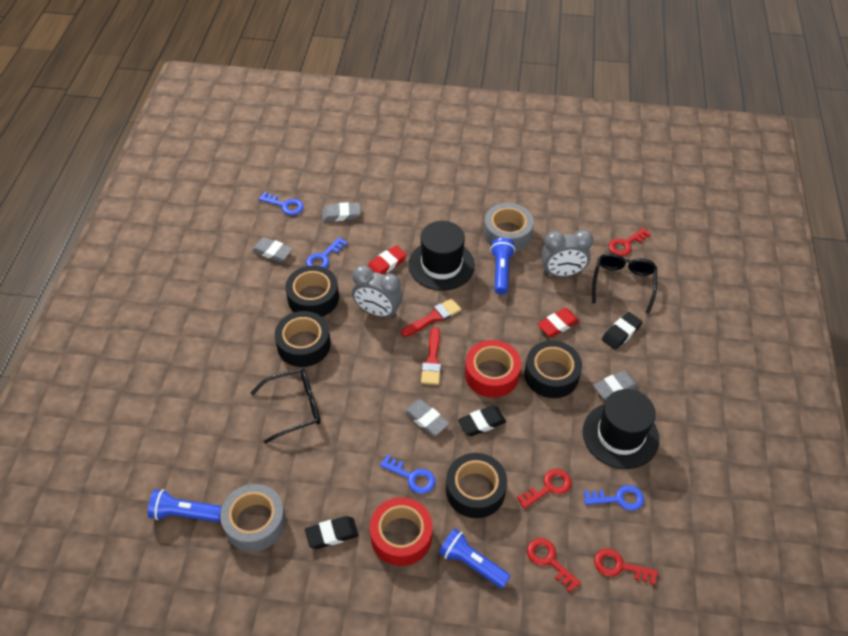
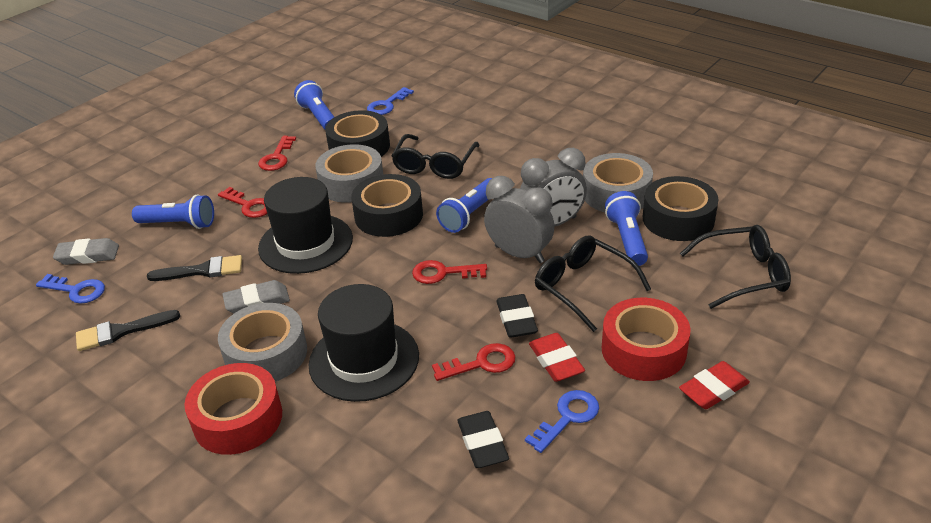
black brush: 0 -> 2
black eraser: 3 -> 2
black glasses: 2 -> 3
black tape: 4 -> 3
blue flashlight: 3 -> 4
blue key: 4 -> 3
grey eraser: 4 -> 2
grey tape: 2 -> 3
red brush: 2 -> 0

